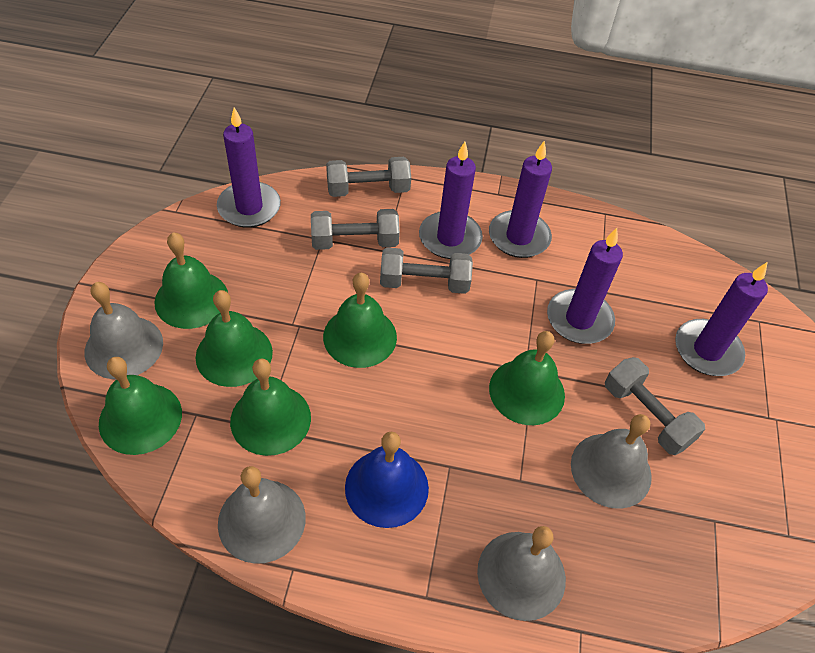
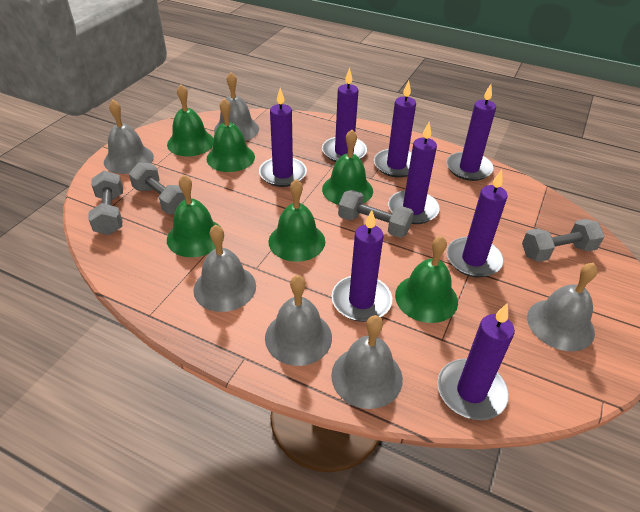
blue bell: 1 -> 0
grey bell: 4 -> 6
purple candle: 5 -> 8

